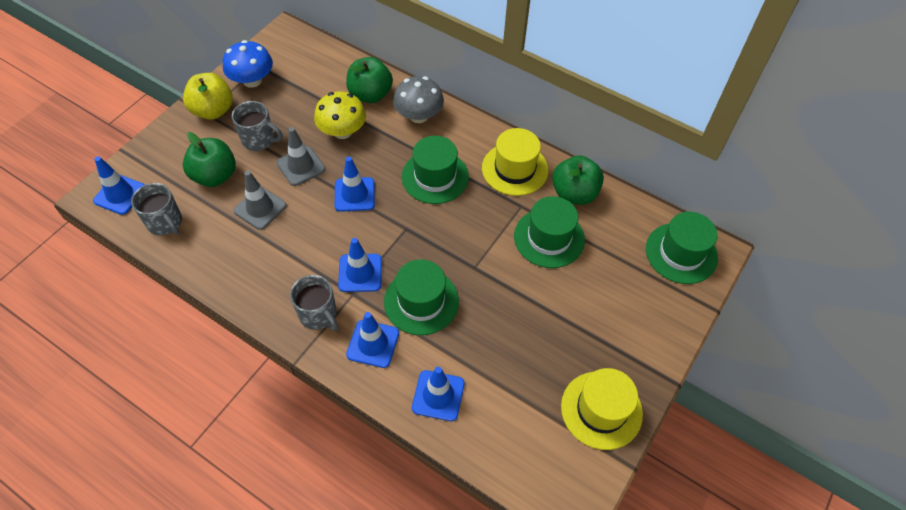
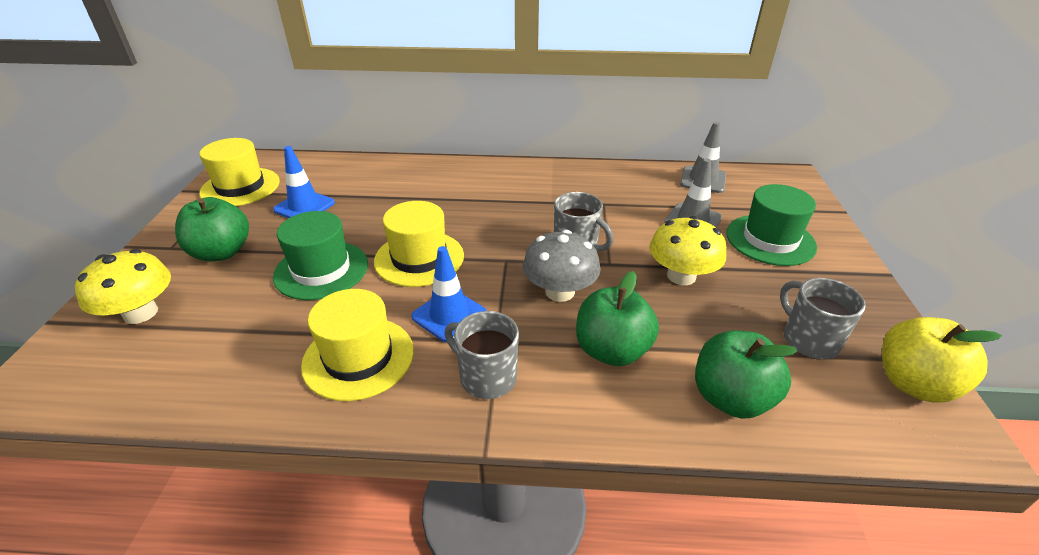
blue mushroom: 1 -> 0
blue traffic cone: 5 -> 2
green hat: 4 -> 2
yellow hat: 2 -> 3
yellow mushroom: 1 -> 2

